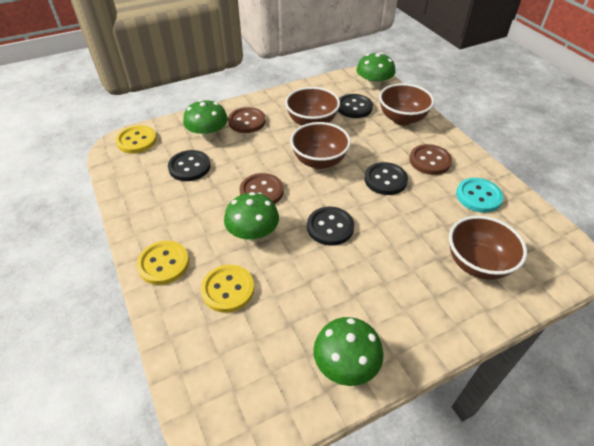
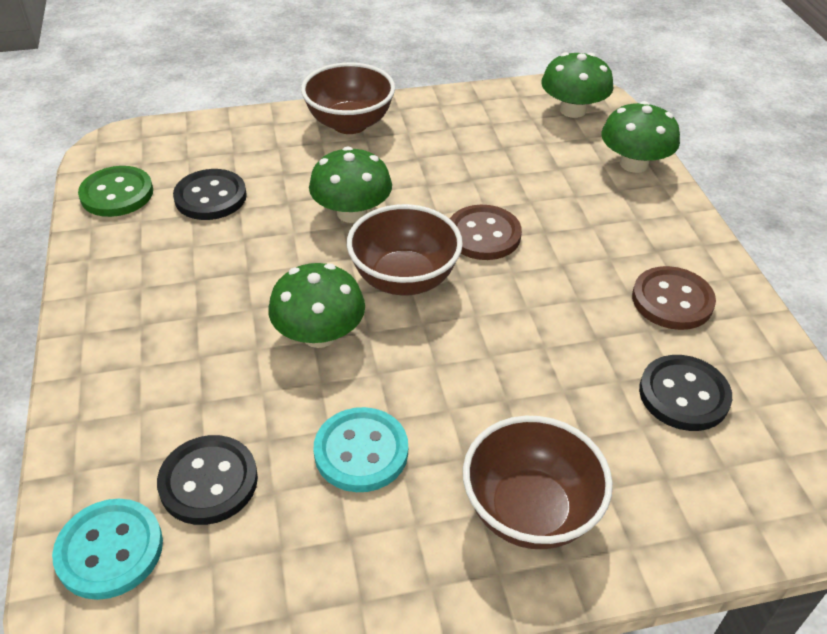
black button: 4 -> 3
brown bowl: 4 -> 3
brown button: 3 -> 2
green button: 0 -> 1
turquoise button: 1 -> 2
yellow button: 3 -> 0

